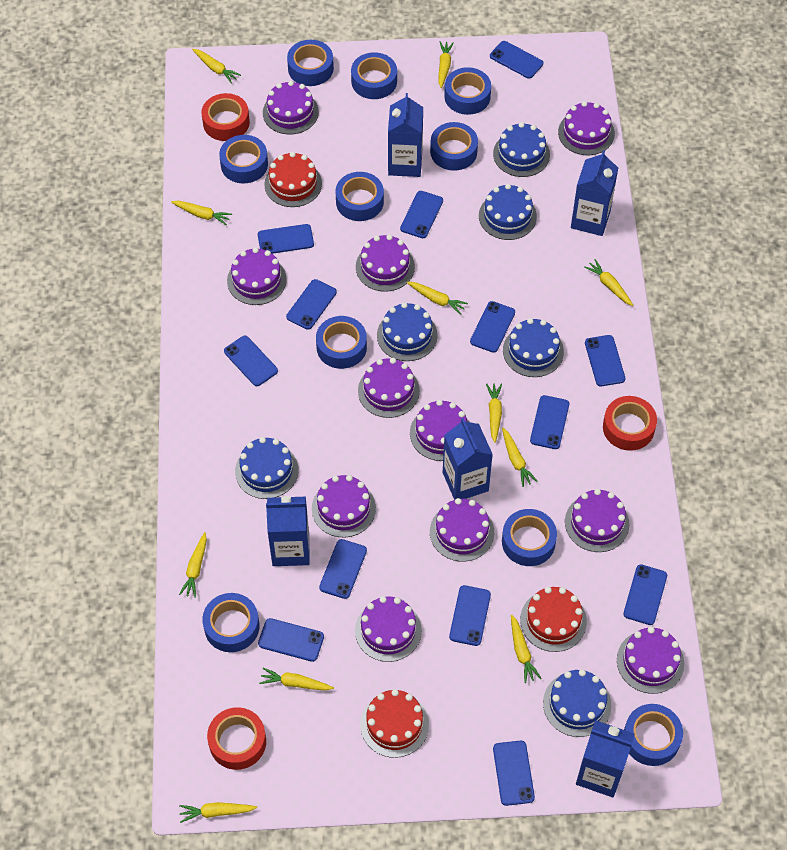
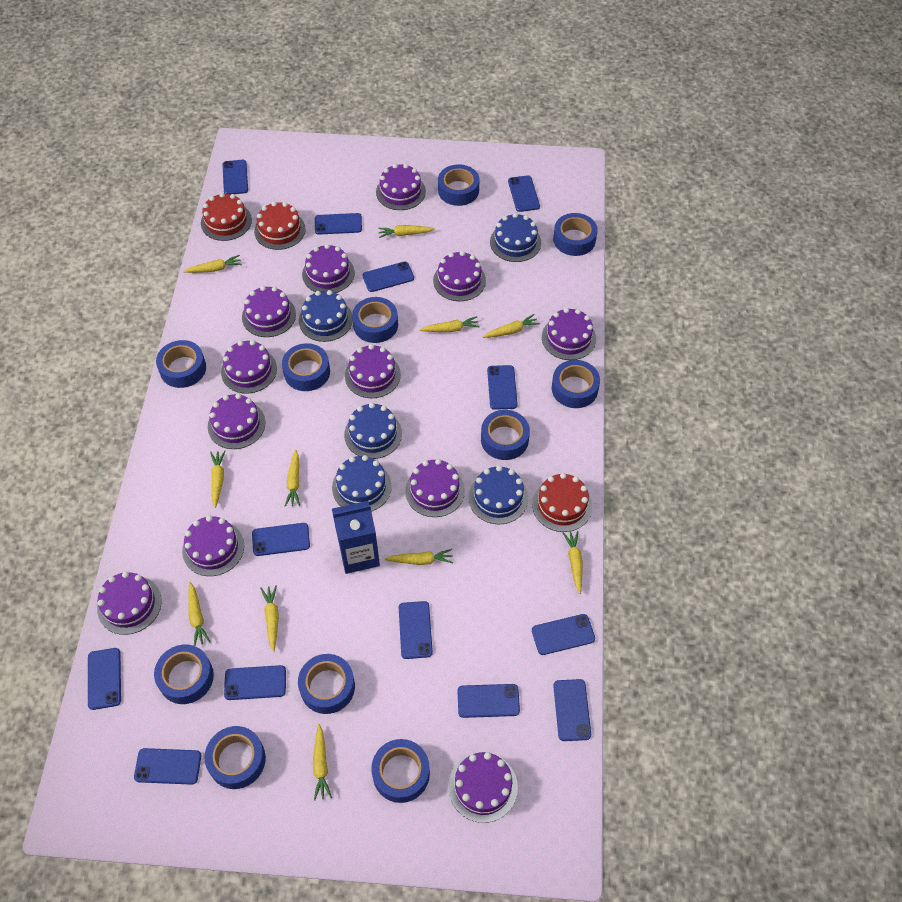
blue cake: 6 -> 5
blue carton: 5 -> 1
blue tape: 10 -> 11
purple cake: 11 -> 12
red tape: 3 -> 0

